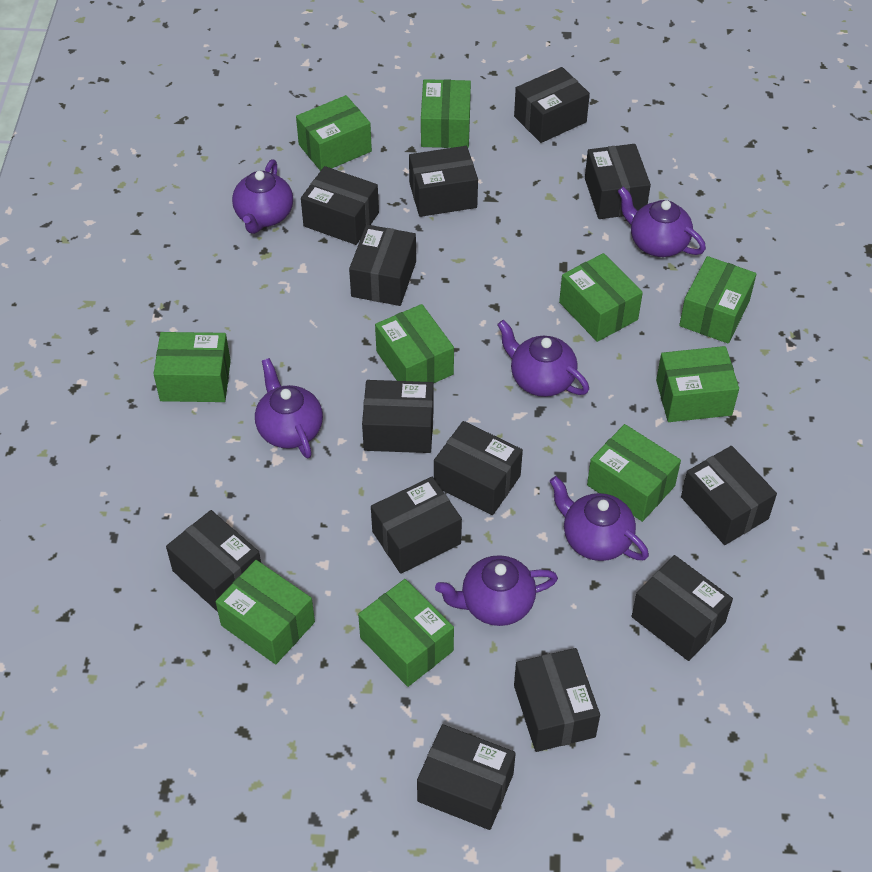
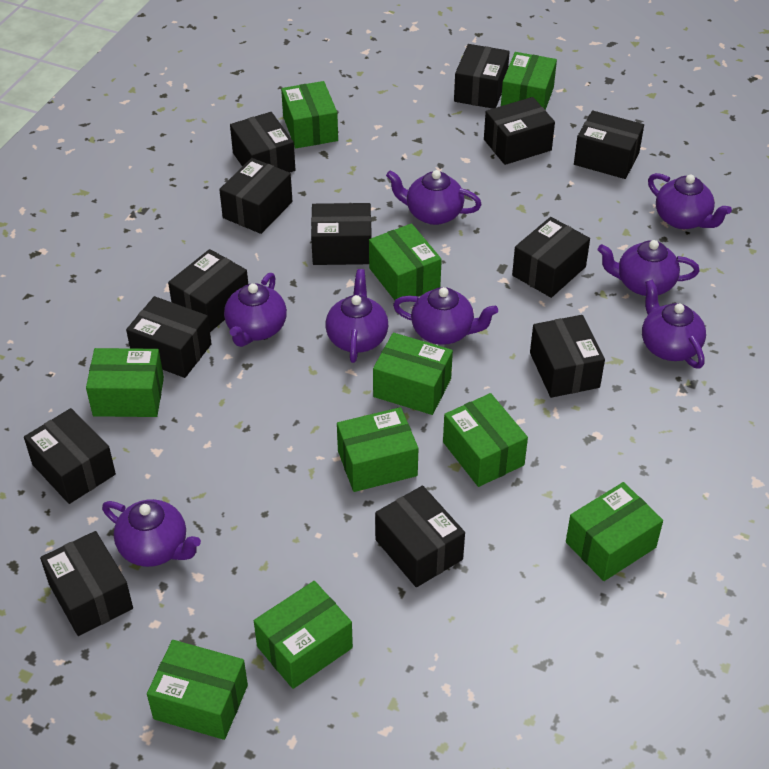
purple teapot: 6 -> 8

